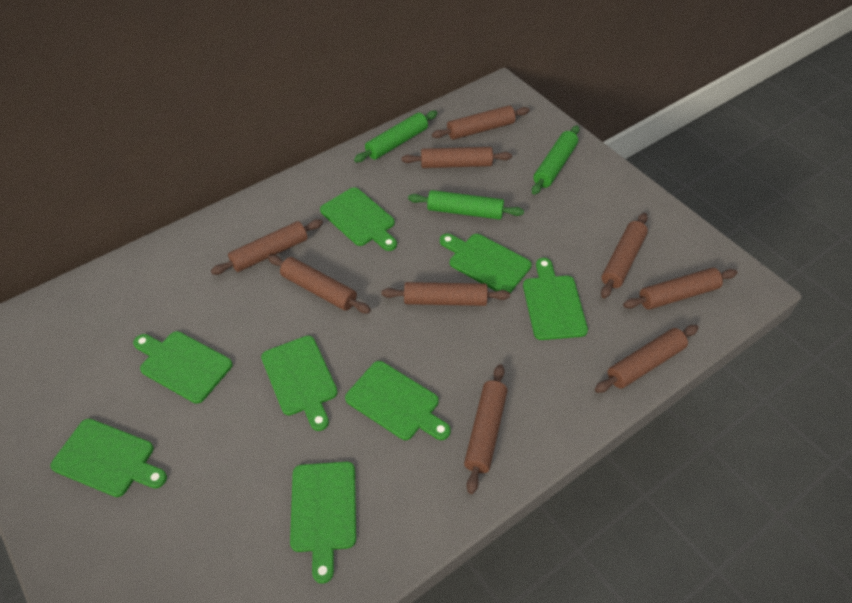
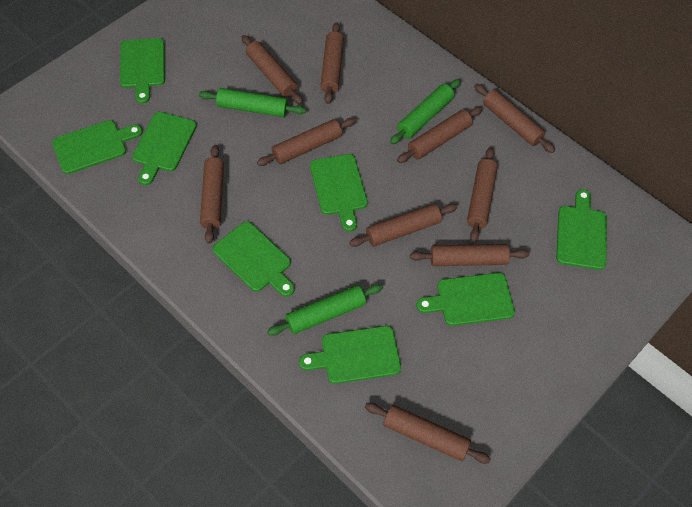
brown rolling pin: 9 -> 10

